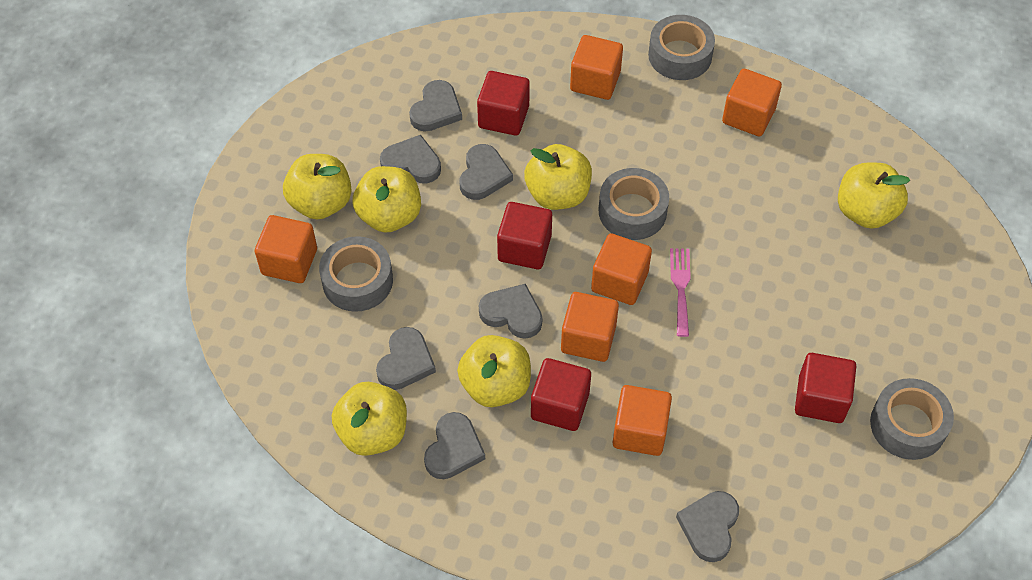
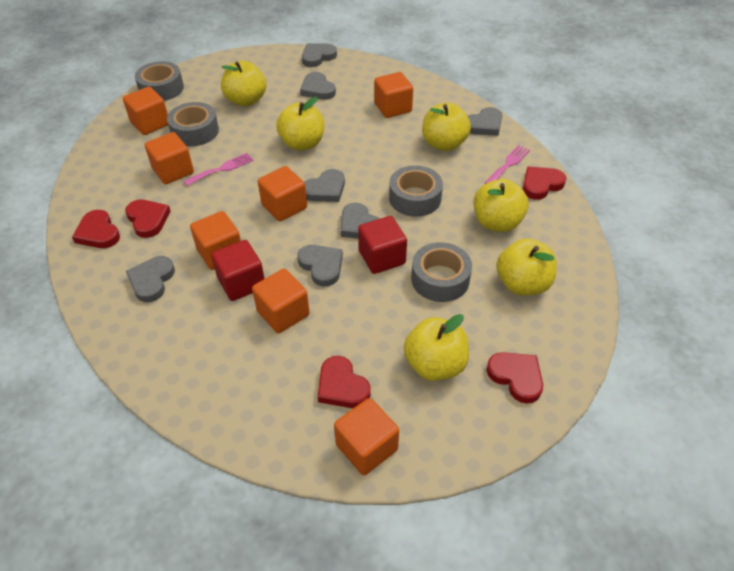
orange cube: 6 -> 7
pink fork: 1 -> 2
red cube: 4 -> 2
red heart: 0 -> 5

